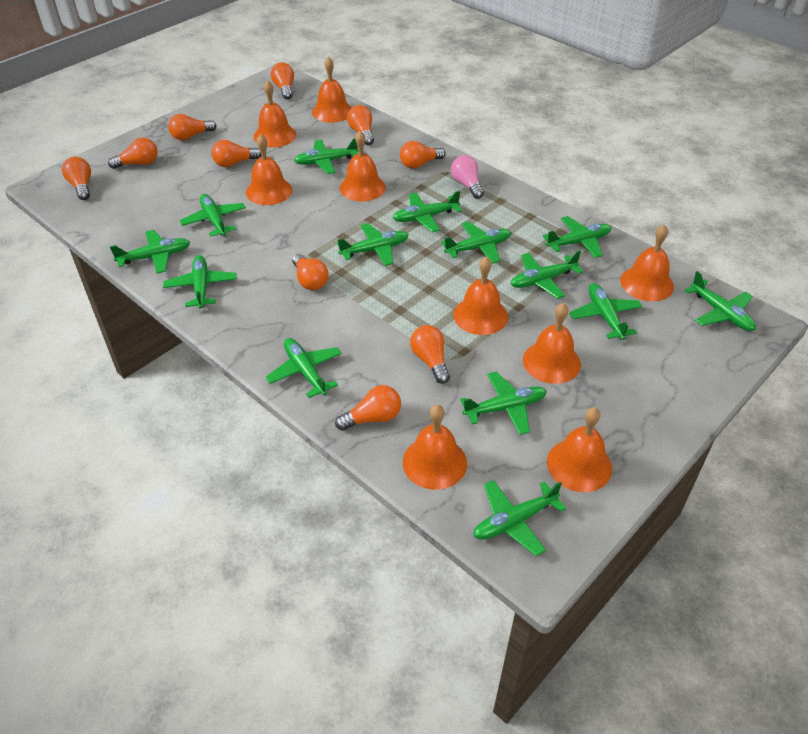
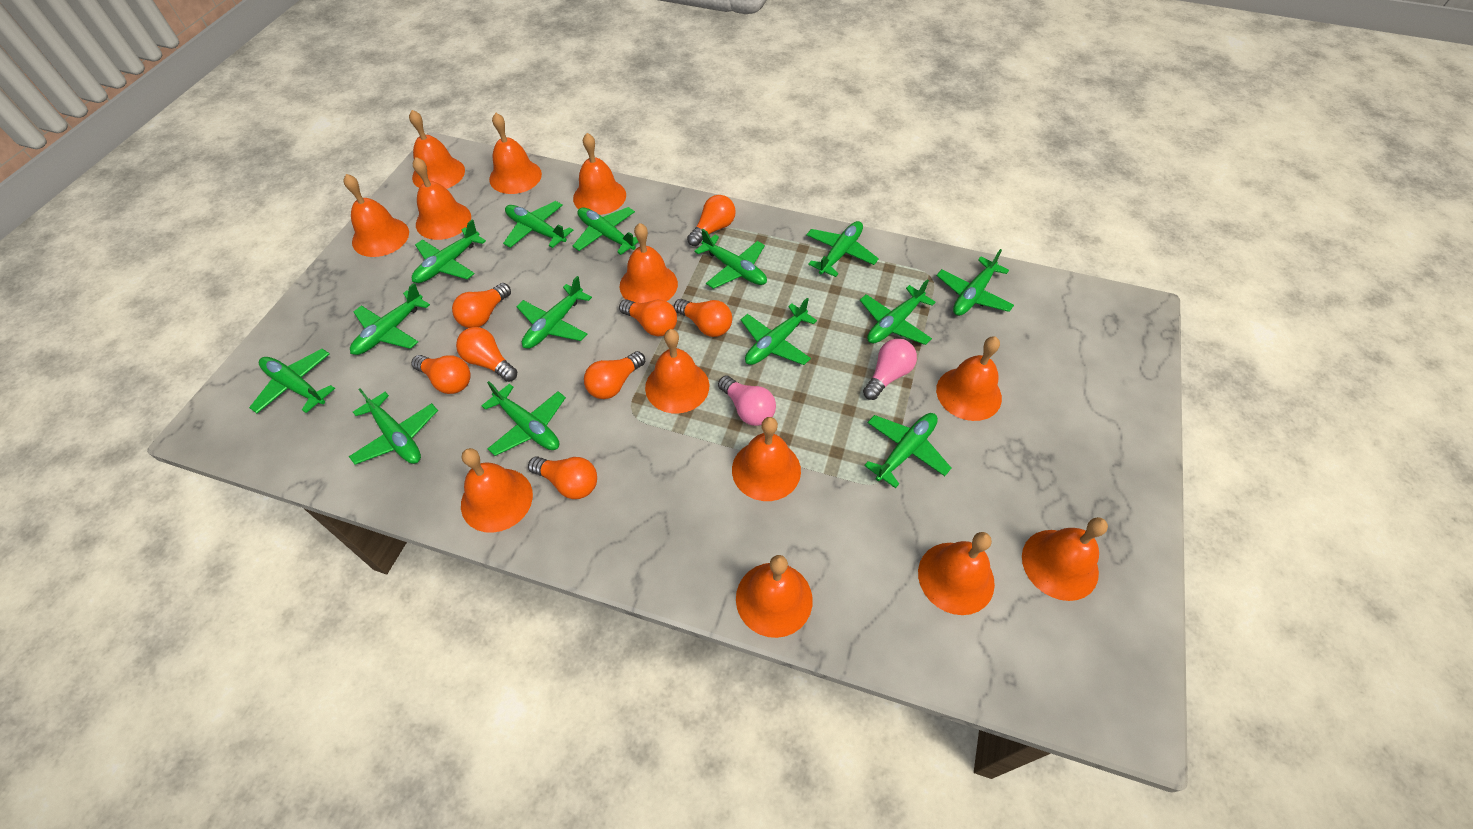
orange bell: 9 -> 13
orange light bulb: 10 -> 8
pink light bulb: 1 -> 2

